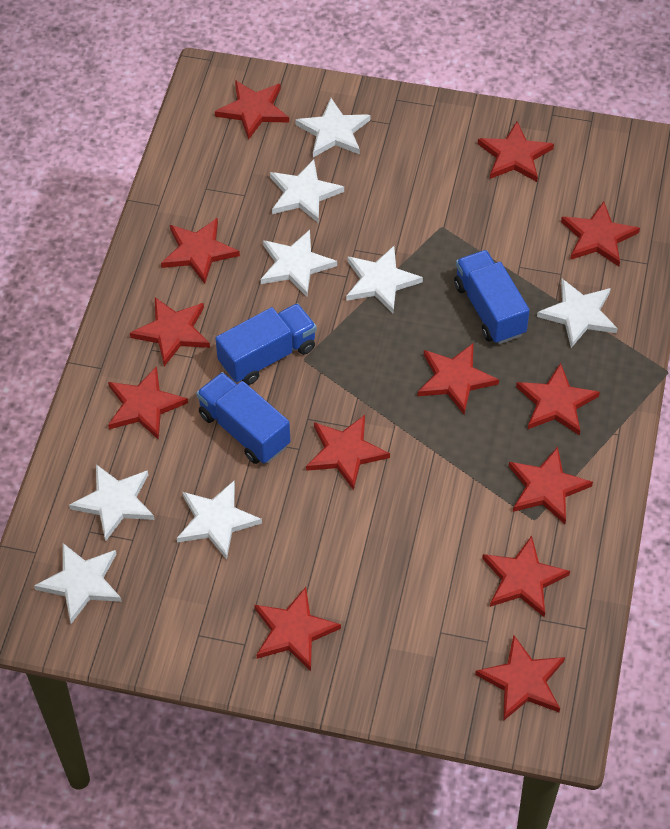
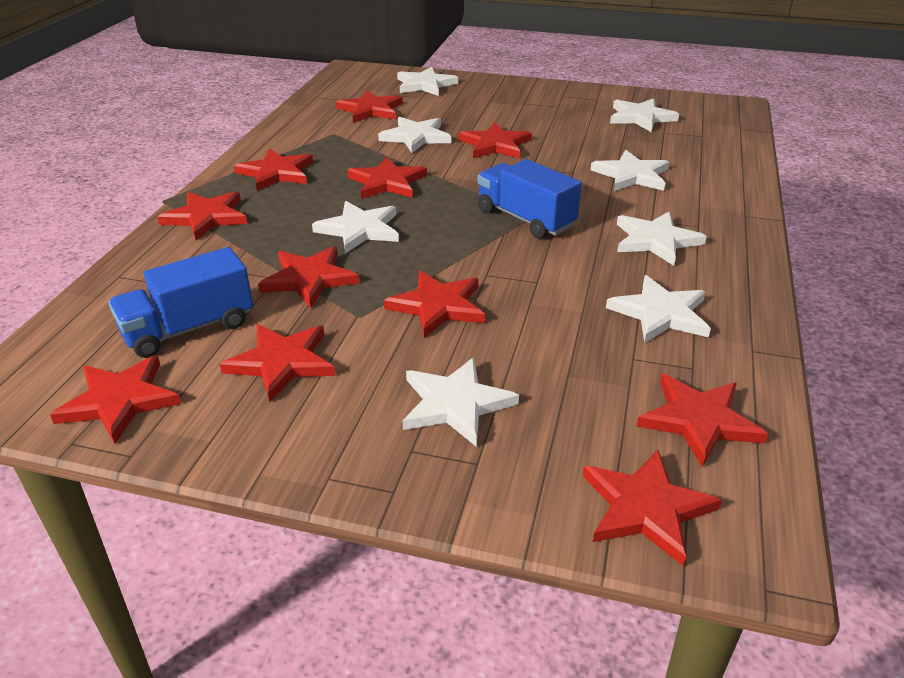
blue truck: 3 -> 2
red star: 13 -> 11

